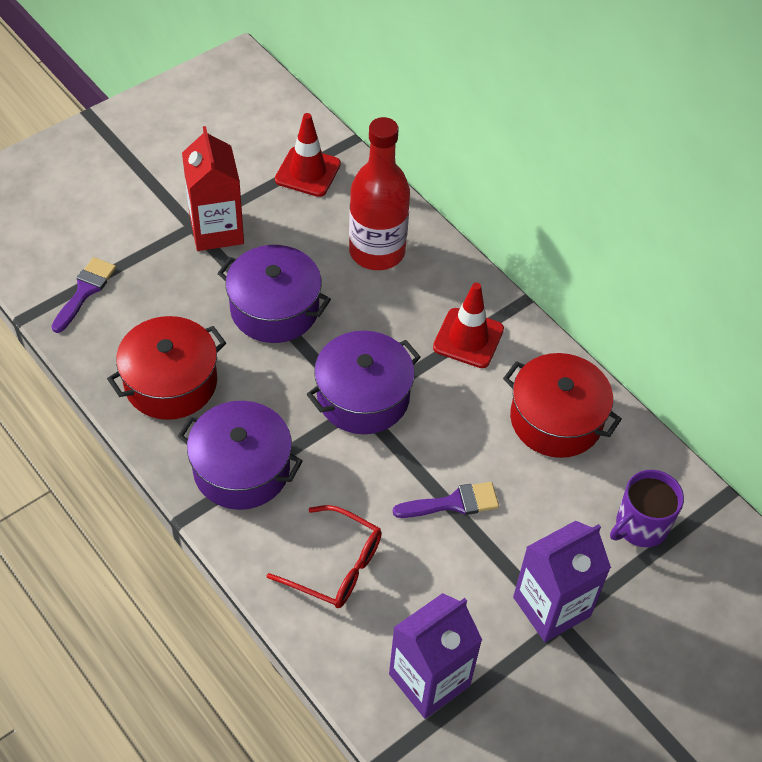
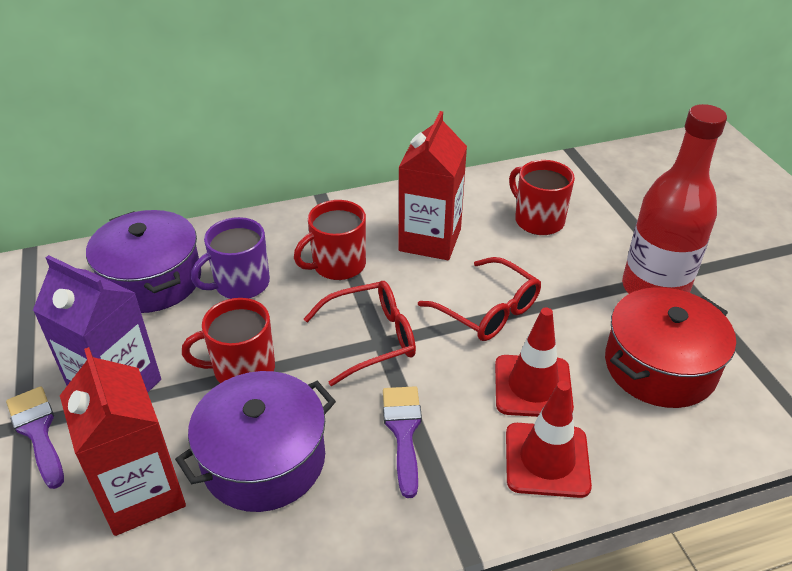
purple carton: 2 -> 1
purple pot: 3 -> 2
red carton: 1 -> 2
red glasses: 1 -> 2
red mug: 0 -> 3
red pot: 2 -> 1

